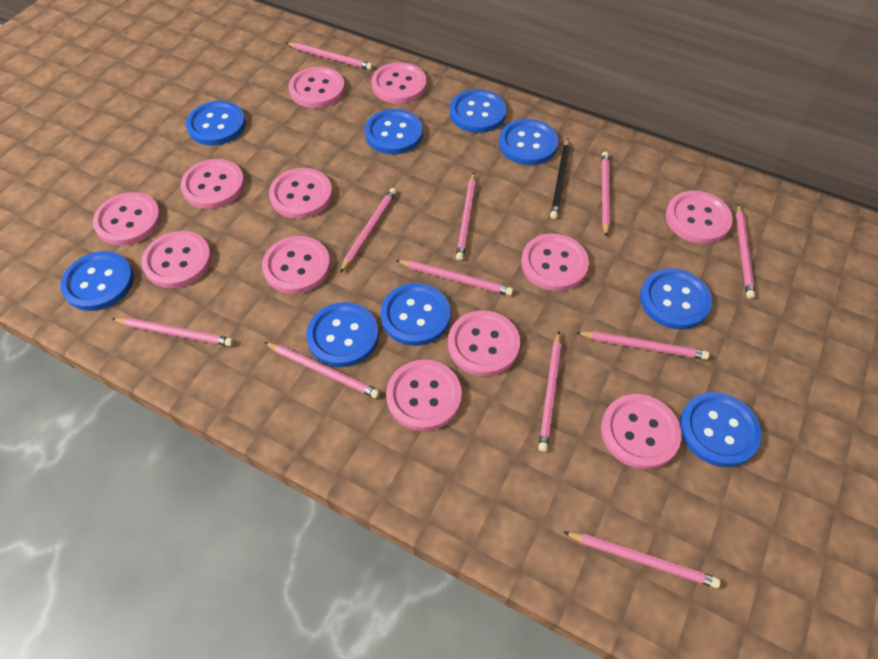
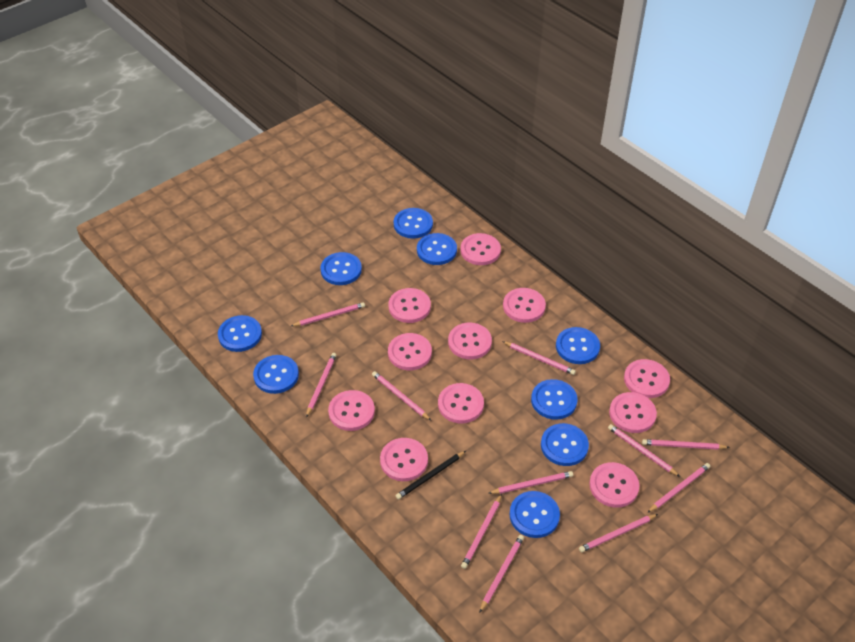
pink button: 12 -> 11

